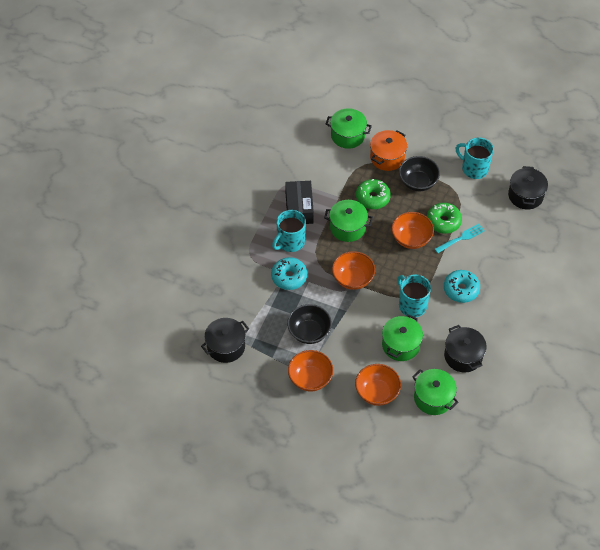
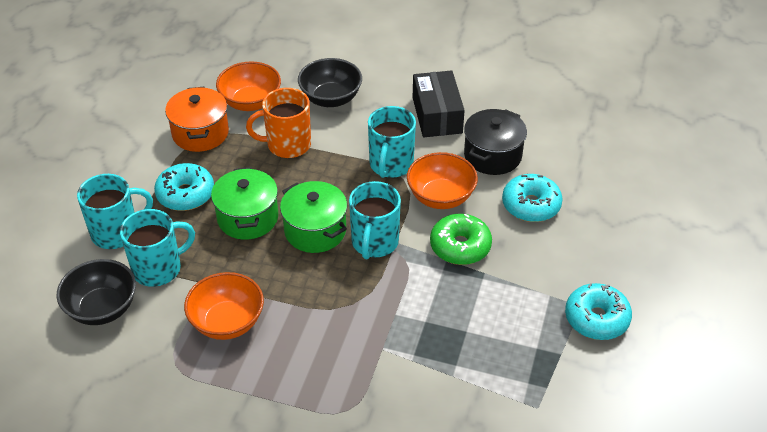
black pot: 3 -> 1
green donut: 2 -> 1
green pot: 4 -> 2
orange bowl: 4 -> 3
orange mug: 0 -> 1
turquoise donut: 2 -> 3
turquoise fork: 1 -> 0
turquoise mug: 3 -> 4

